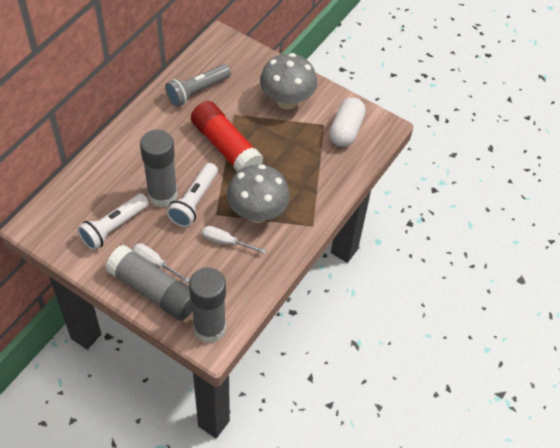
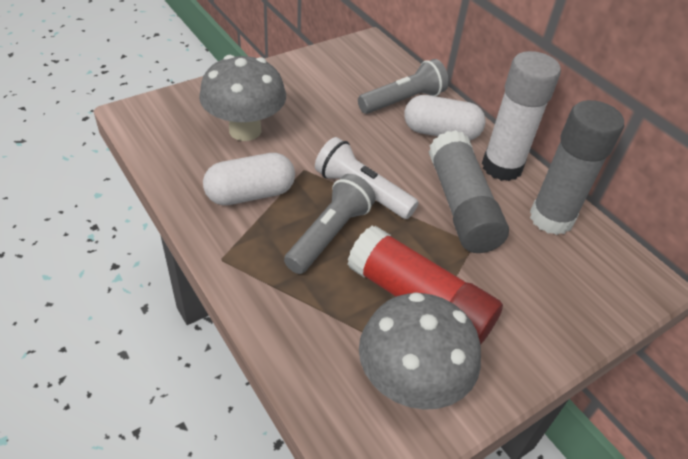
grey flashlight: 1 -> 2
grey glue stick: 3 -> 2
white capsule: 1 -> 2
white flashlight: 2 -> 1
white glue stick: 0 -> 1
white screwdriver: 2 -> 0

